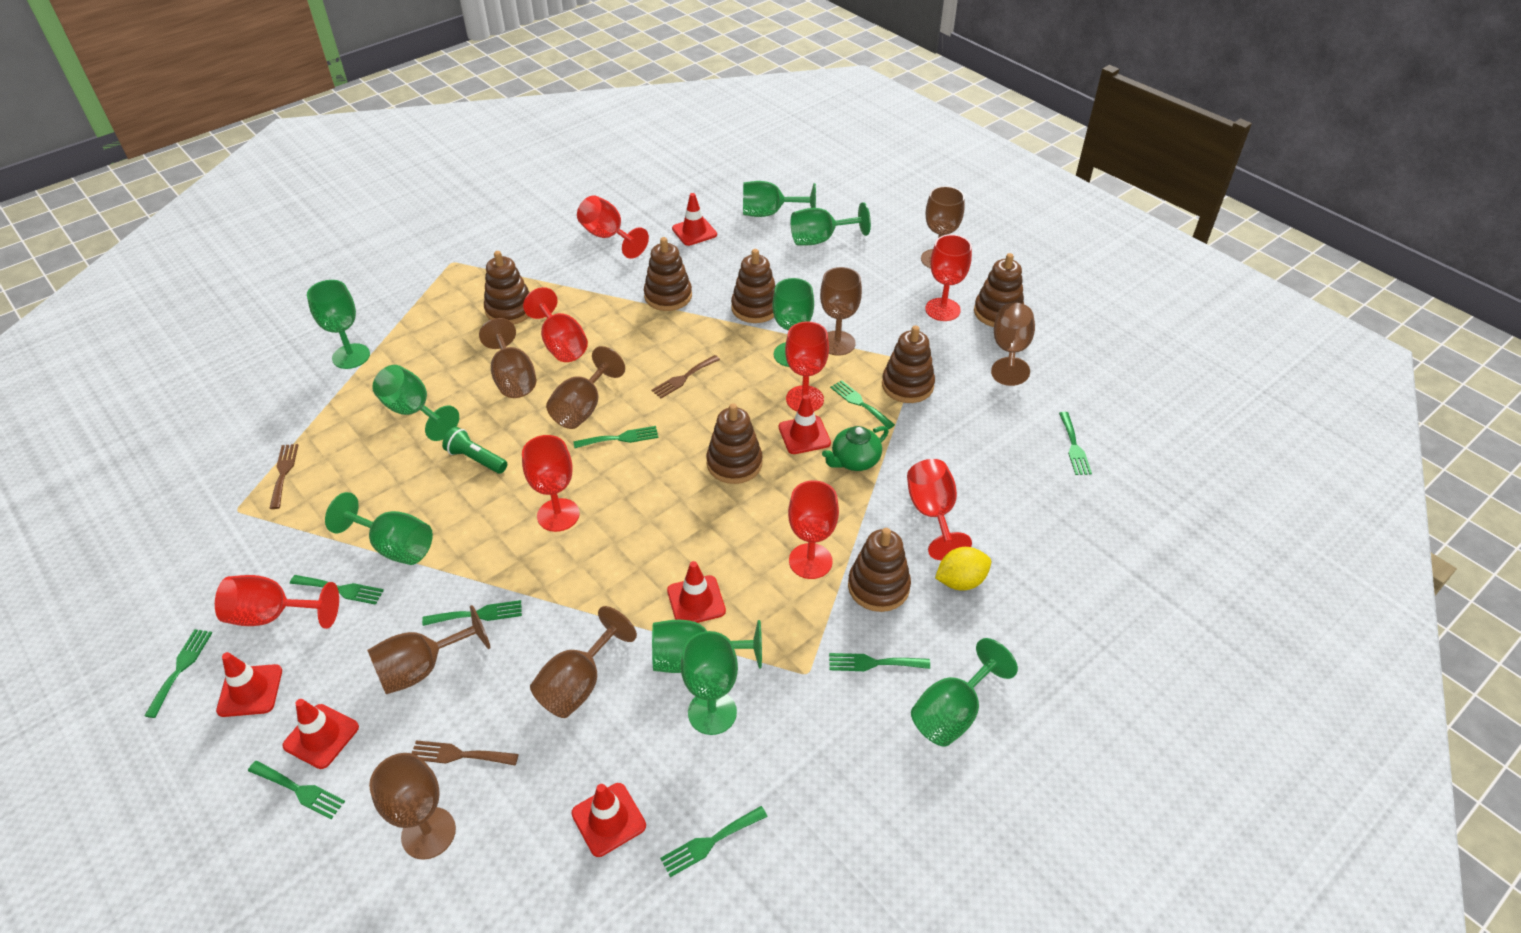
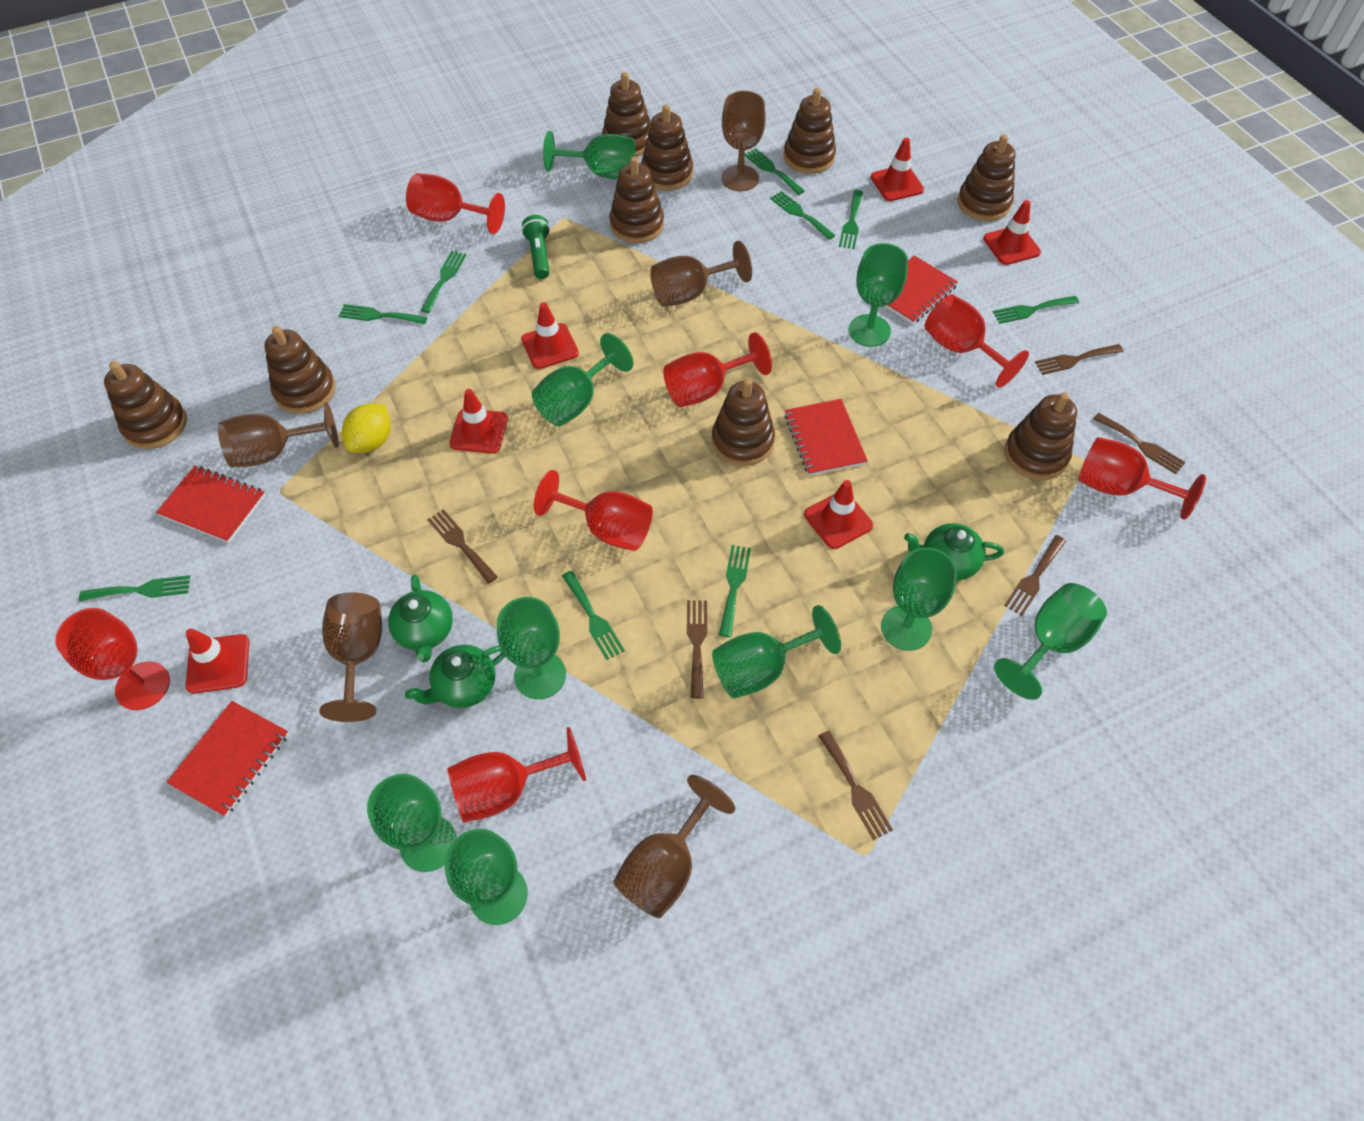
brown fork: 3 -> 6
brown goblet: 8 -> 5
brown stacking toy: 7 -> 9
green teapot: 1 -> 3
red goblet: 8 -> 7
red notebook: 0 -> 4

